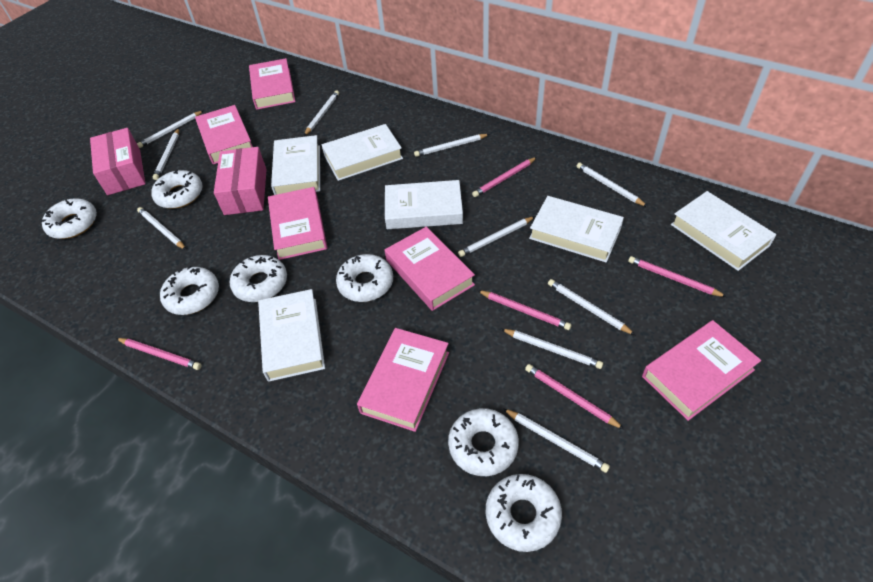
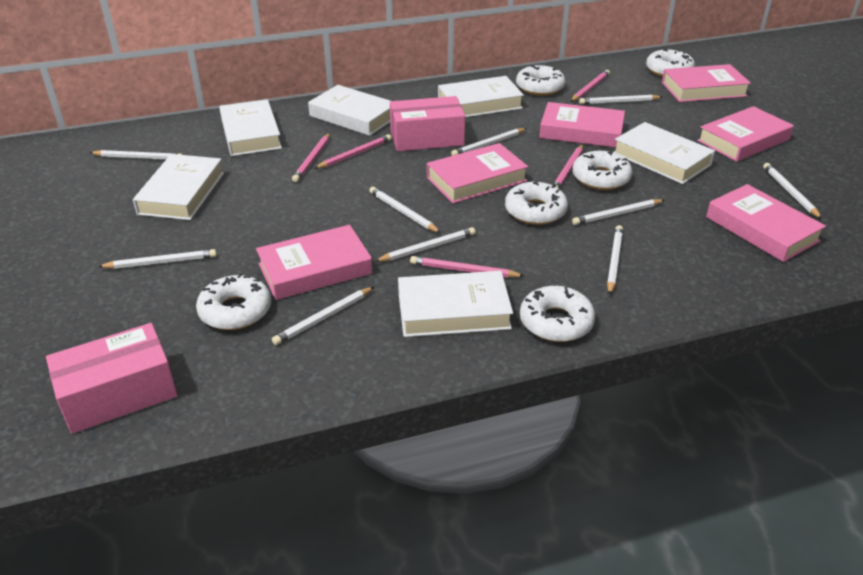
white donut: 7 -> 6

